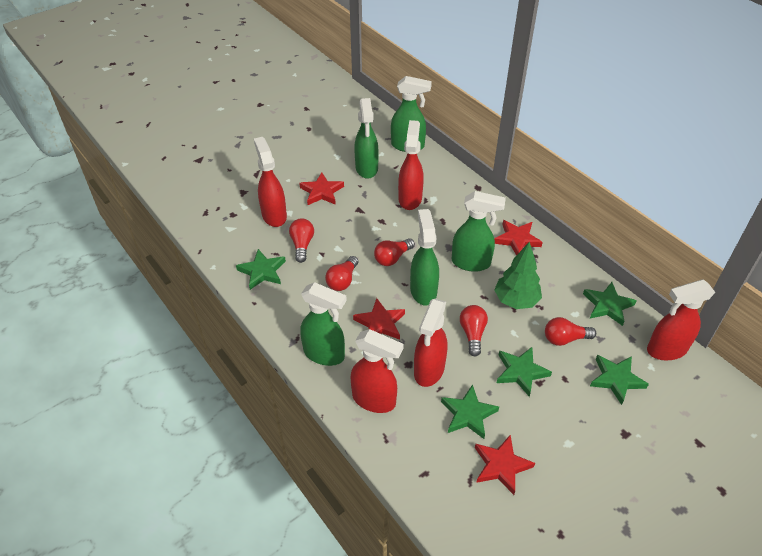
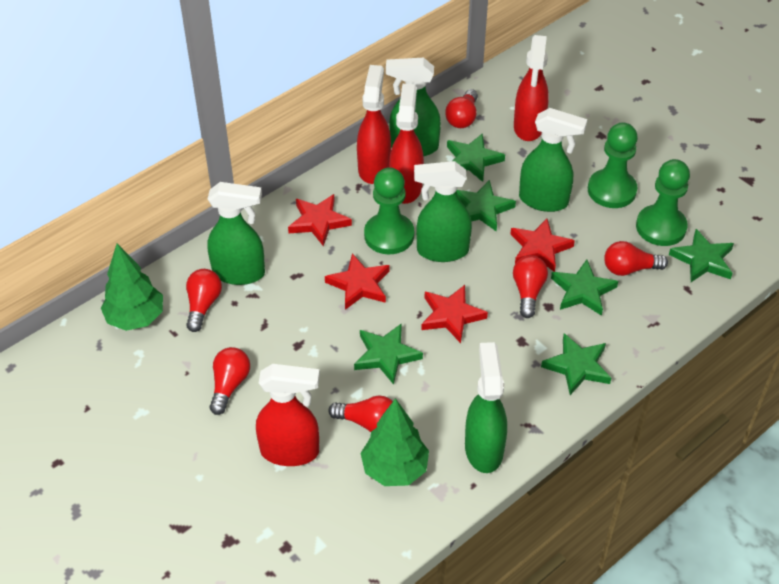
green pawn: 0 -> 3
green star: 5 -> 6
green tree: 1 -> 2
red light bulb: 5 -> 6
red spray bottle: 5 -> 4

